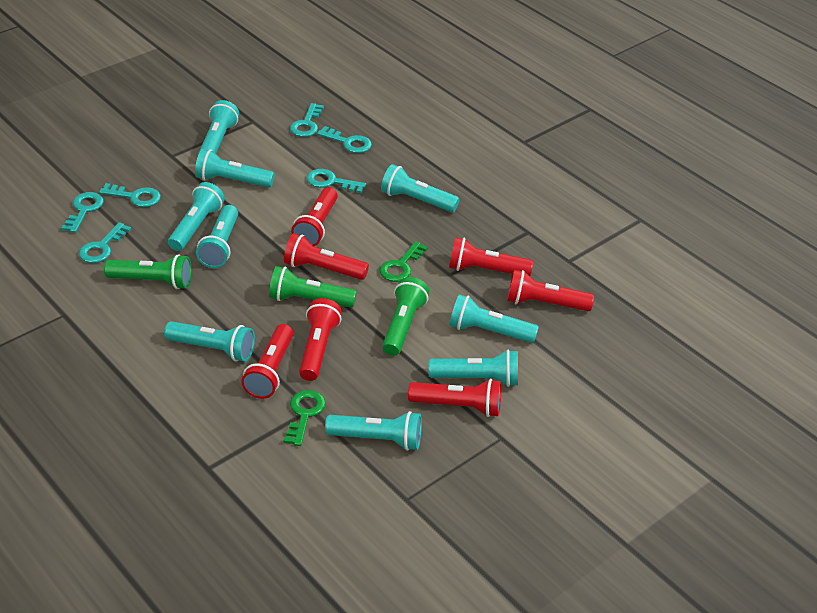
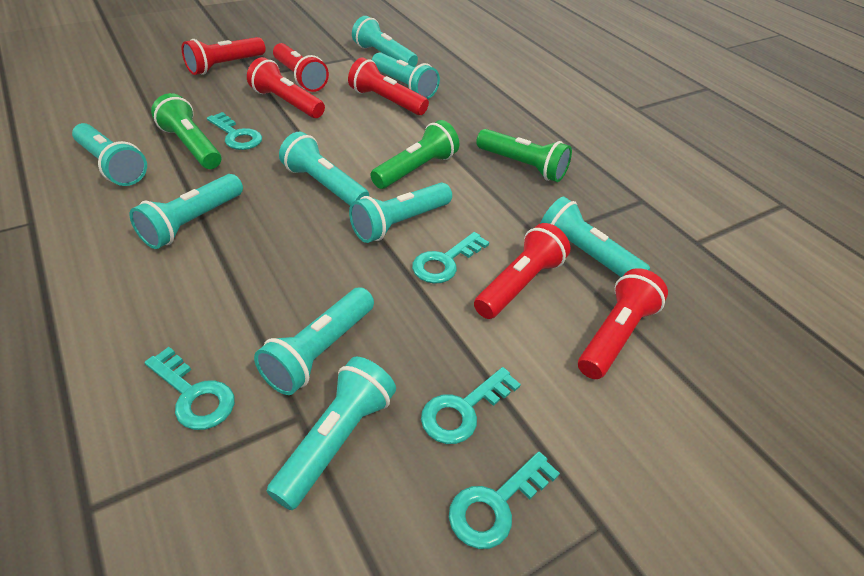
green key: 2 -> 0
red flashlight: 7 -> 6
turquoise key: 6 -> 5

